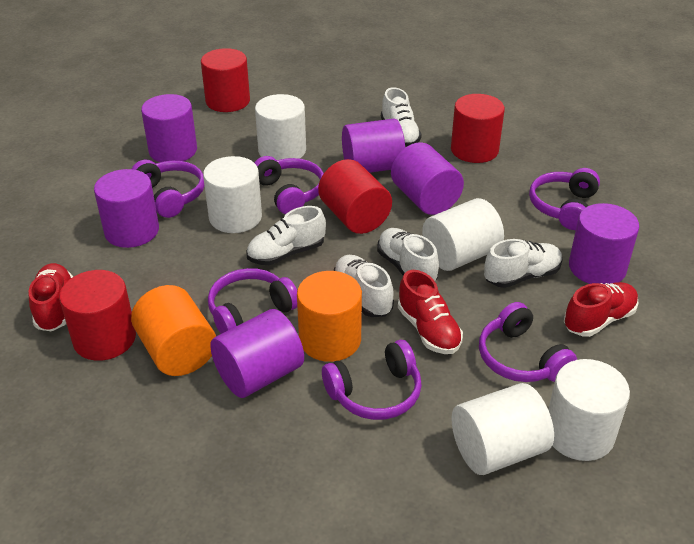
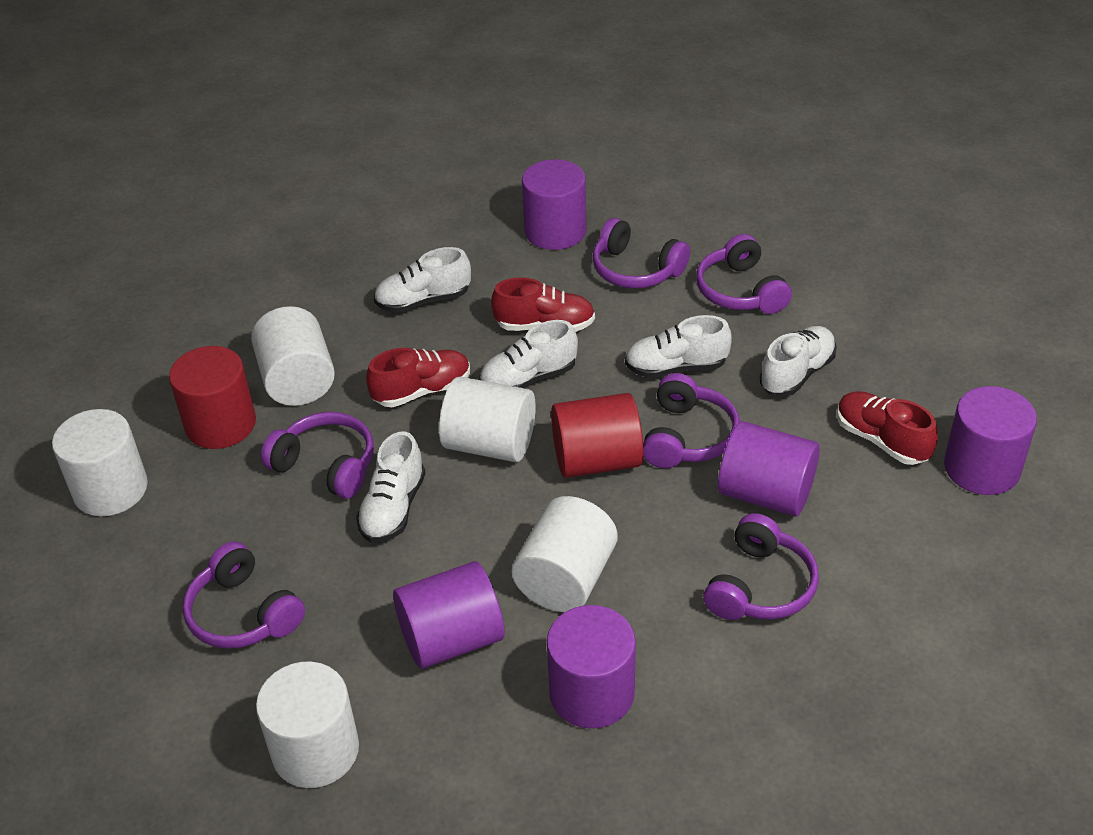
orange cylinder: 2 -> 0
purple cylinder: 6 -> 5
red cylinder: 4 -> 2

